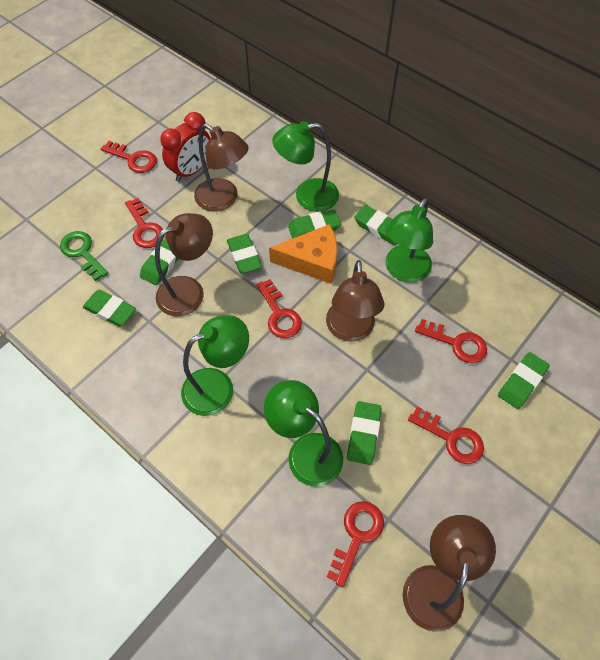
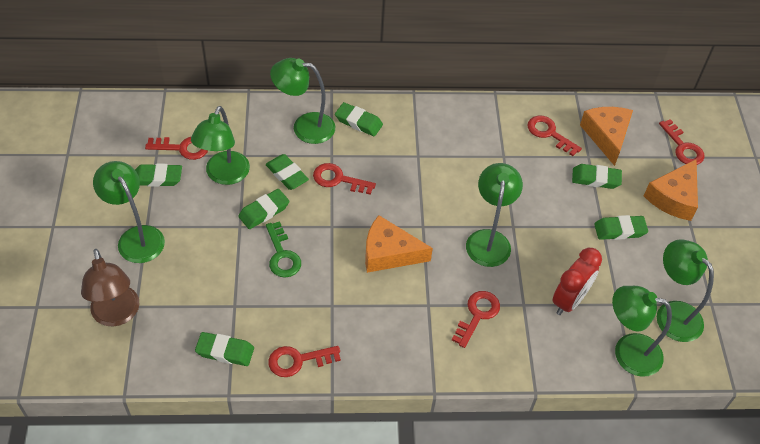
brown lamp: 4 -> 1
green lamp: 4 -> 6
orange cheese: 1 -> 3

